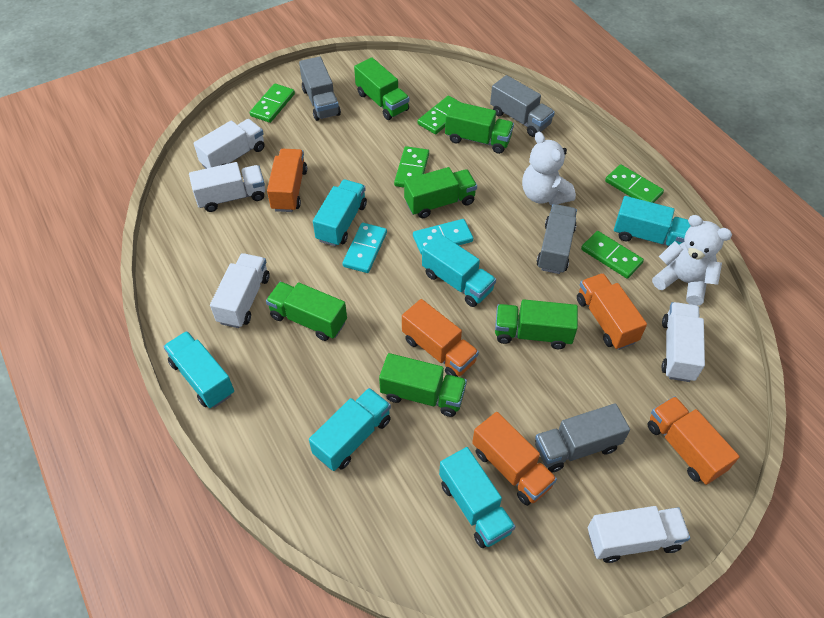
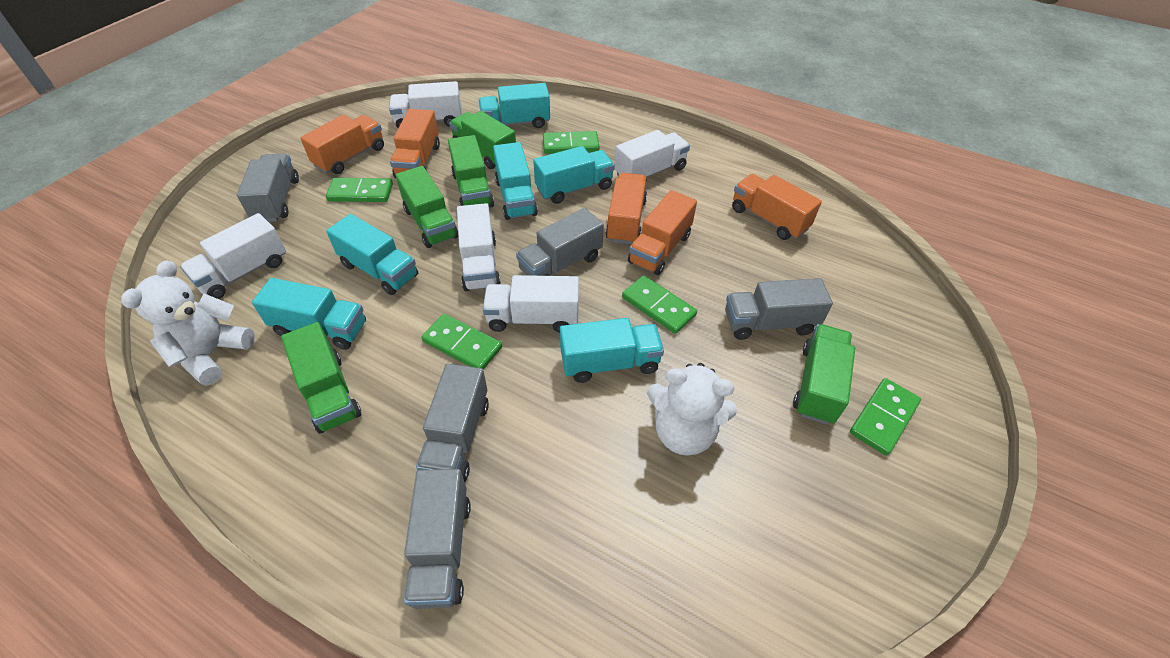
green truck: 6 -> 5
grey truck: 4 -> 5
turquoise domino: 2 -> 0

